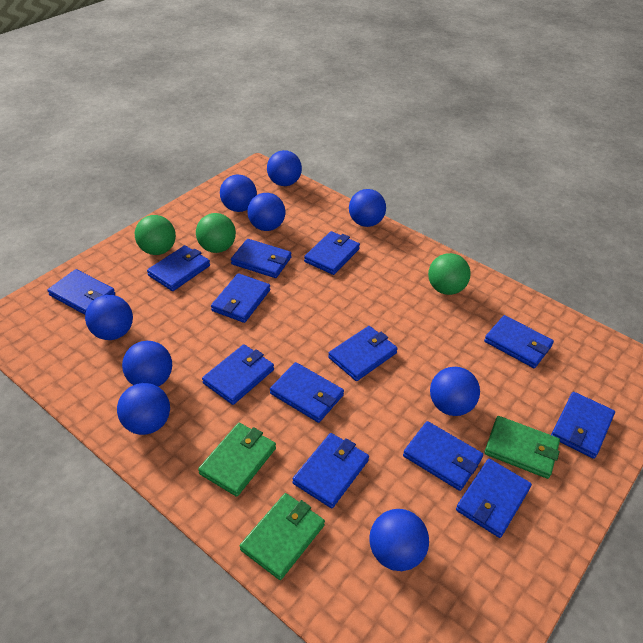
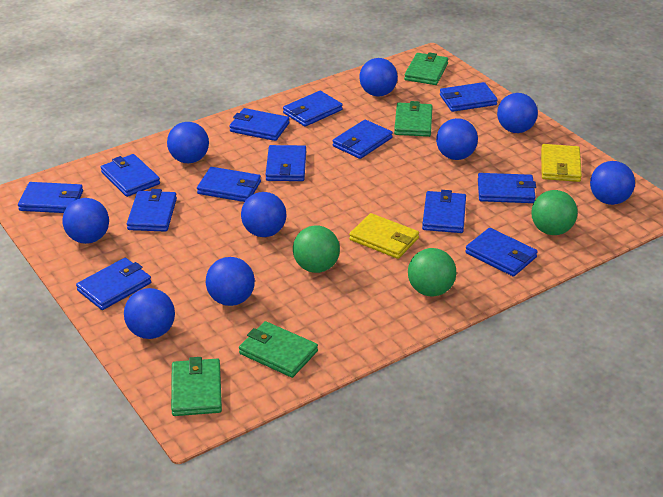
green wallet: 3 -> 4
yellow wallet: 0 -> 2

